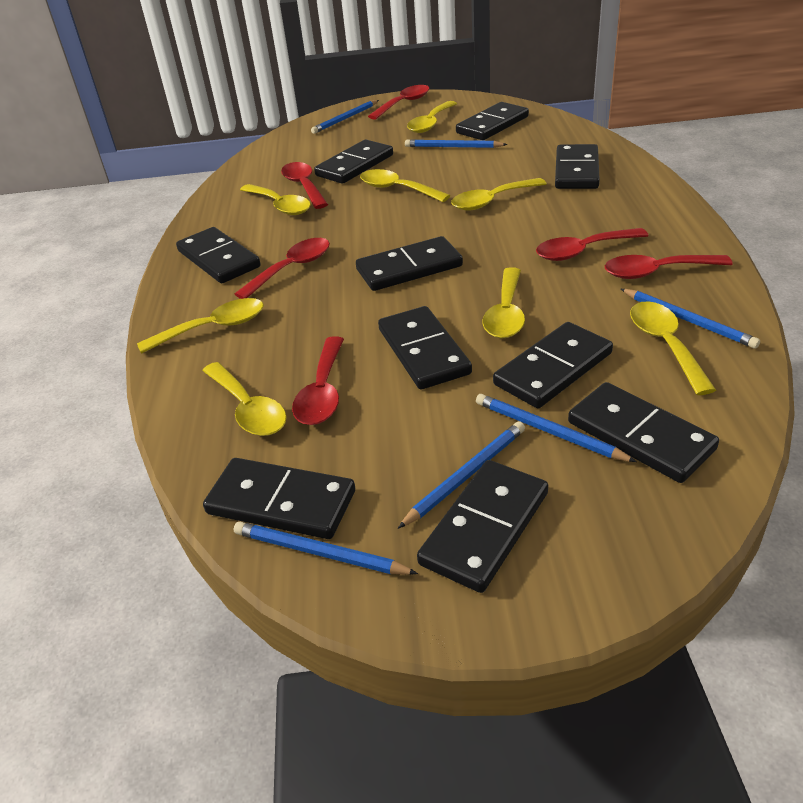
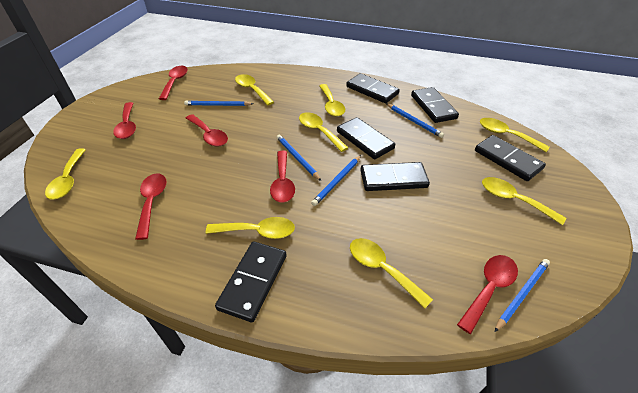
black domino: 10 -> 6
blue pencil: 6 -> 5

